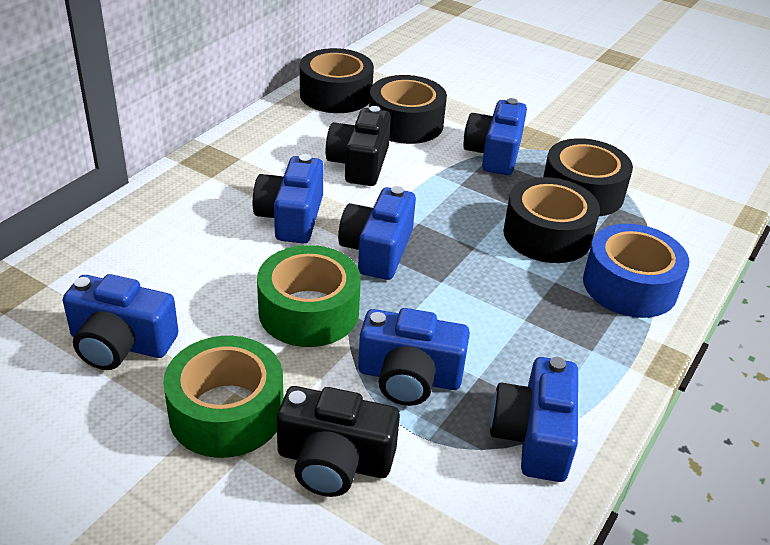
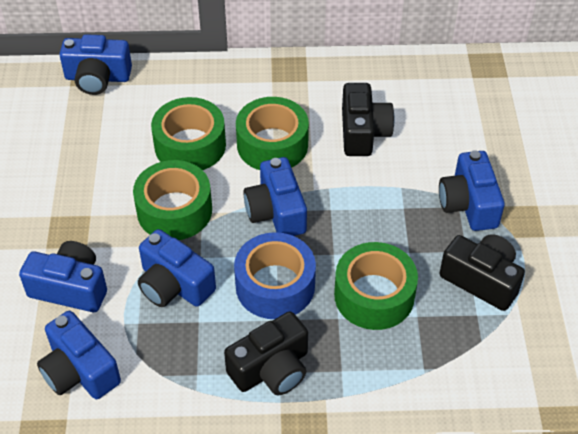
black camera: 2 -> 3
black tape: 4 -> 0
green tape: 2 -> 4

